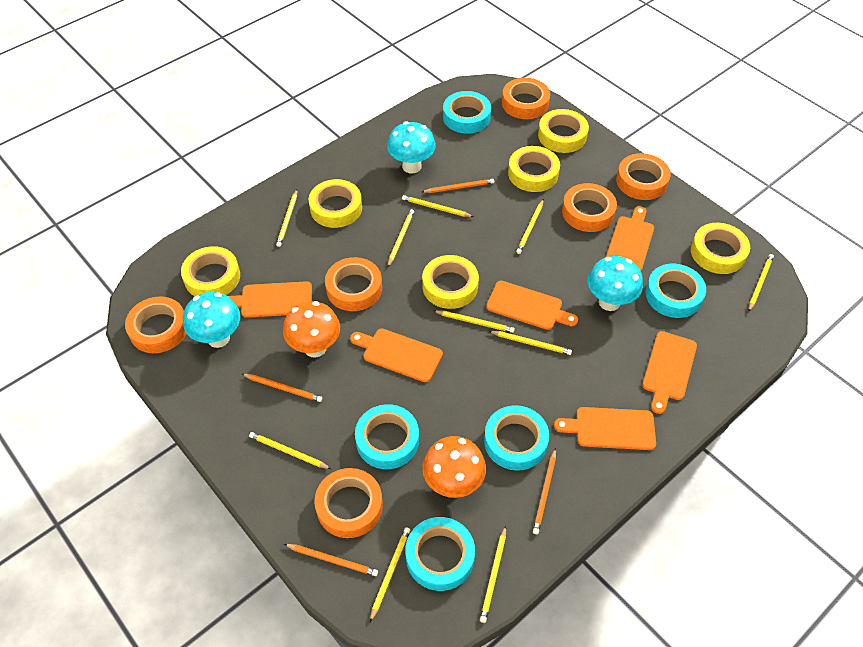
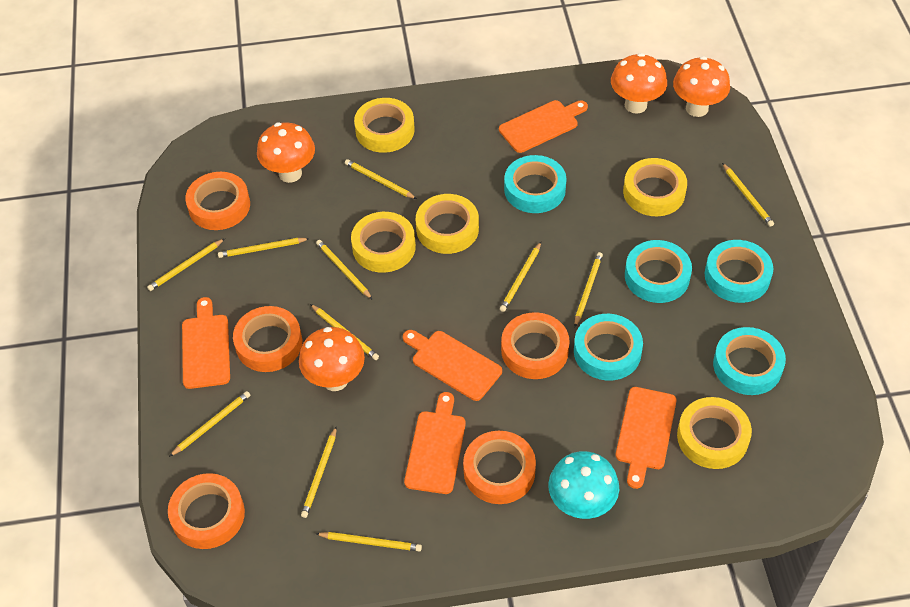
orange cutting board: 6 -> 5
orange mushroom: 2 -> 4
orange pencil: 4 -> 0
orange tape: 6 -> 5
turquoise mushroom: 3 -> 1
yellow pencil: 10 -> 11
yellow tape: 6 -> 5

